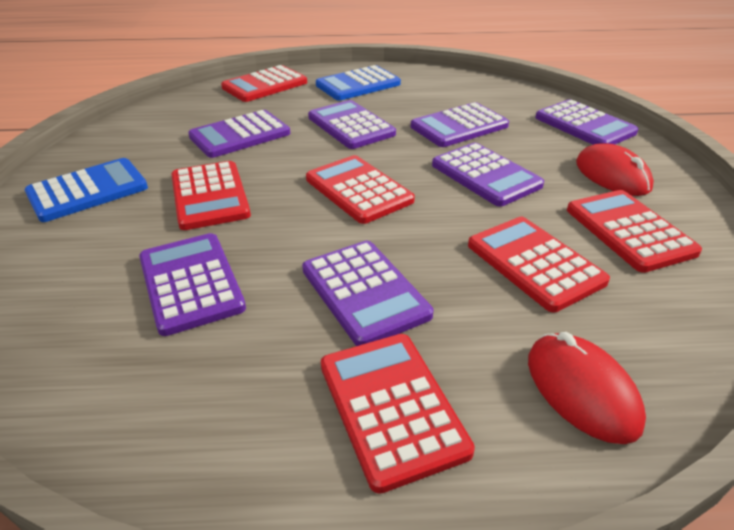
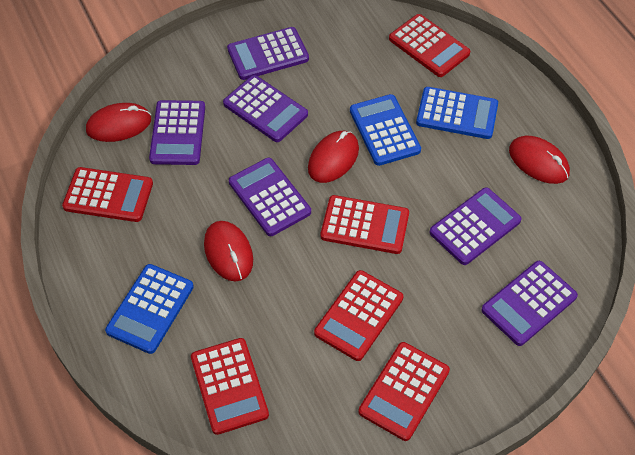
blue calculator: 2 -> 3
purple calculator: 7 -> 6
red mouse: 2 -> 4

